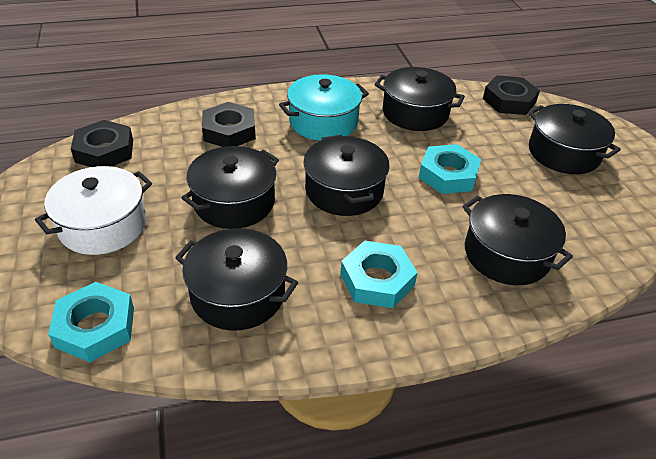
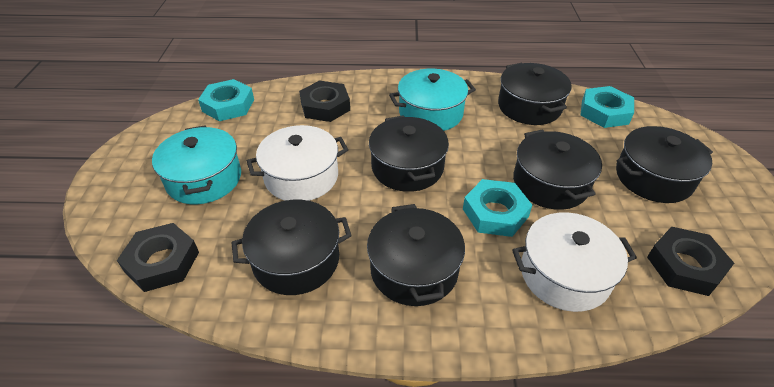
turquoise pot: 1 -> 2
white pot: 1 -> 2

